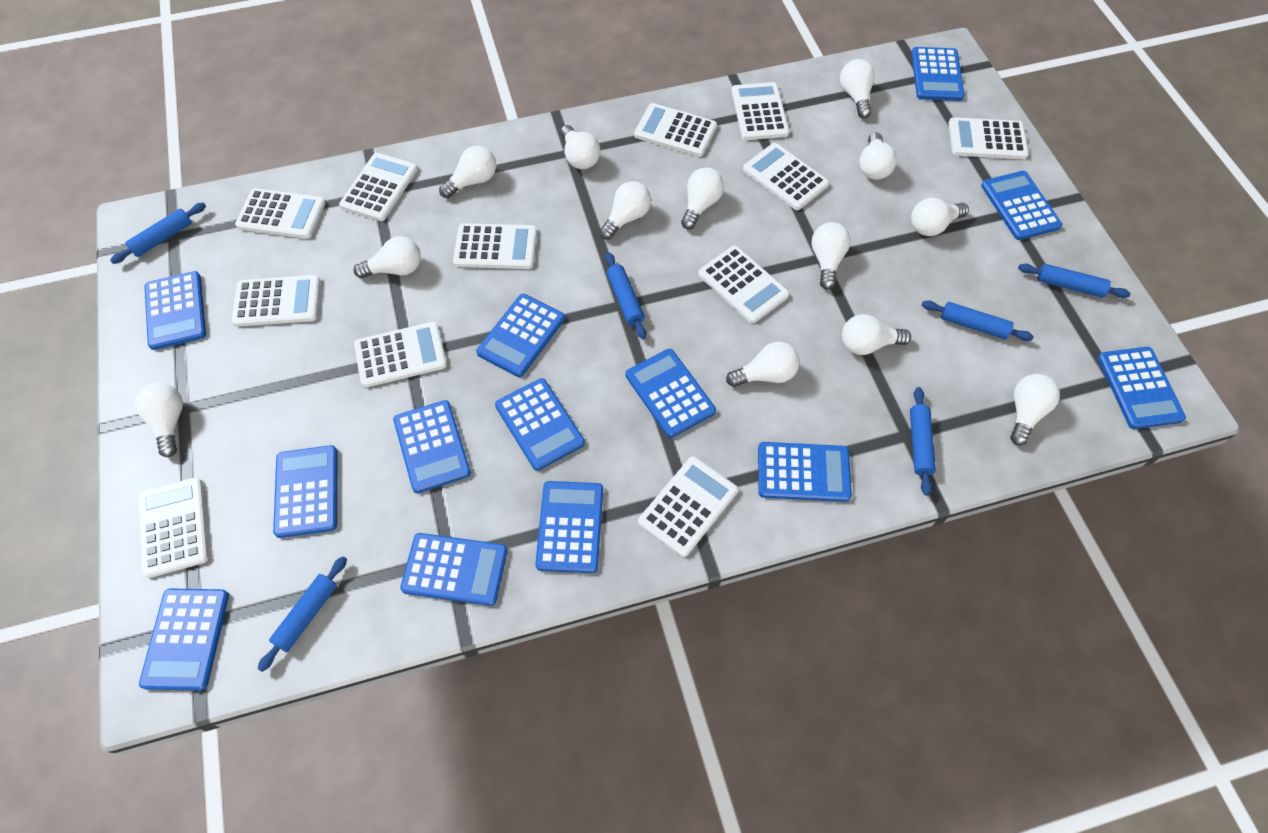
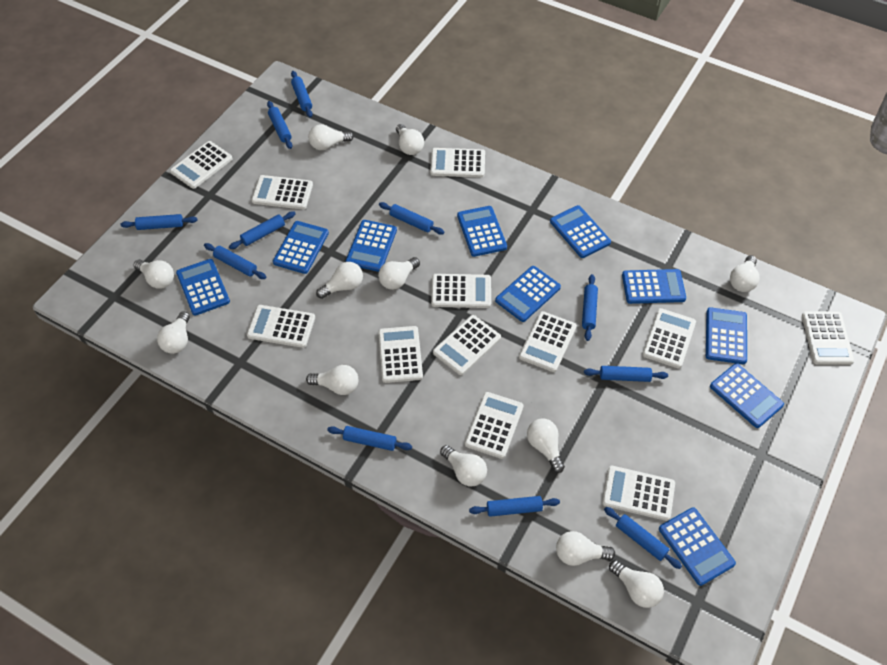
blue calculator: 13 -> 10
blue rolling pin: 6 -> 11
white light bulb: 13 -> 12

